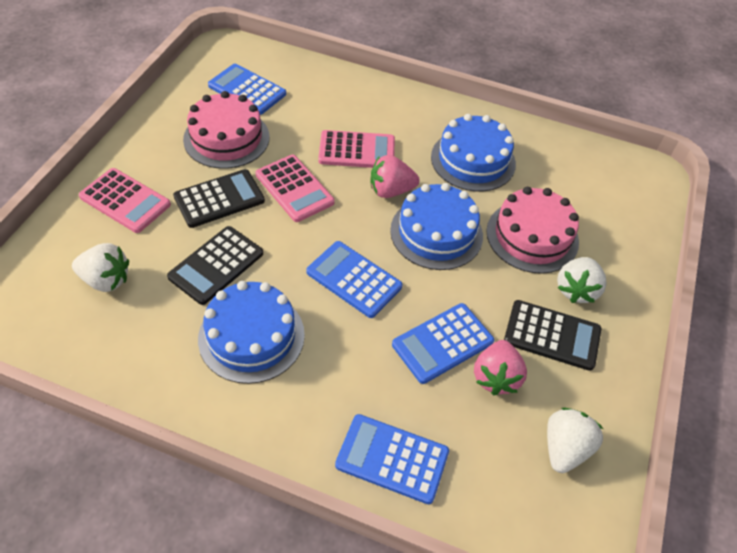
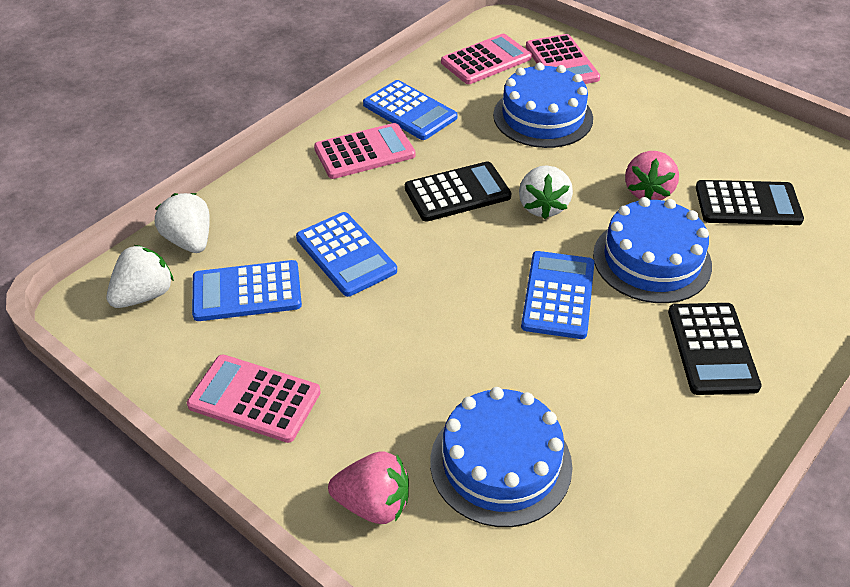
pink cake: 2 -> 0
pink calculator: 3 -> 4

